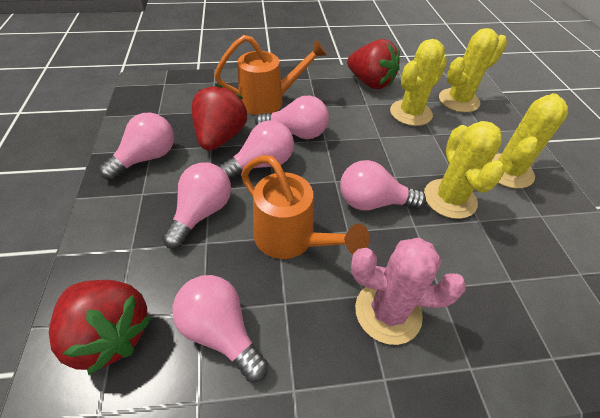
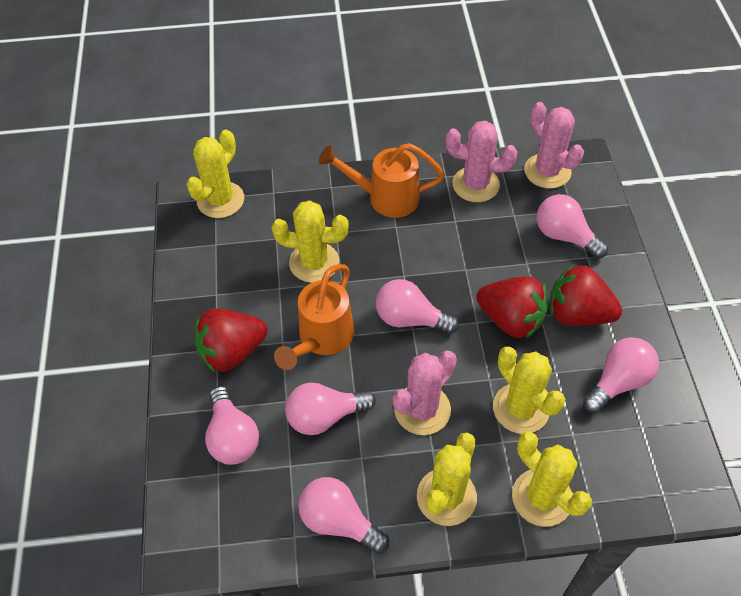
pink cactus: 1 -> 3
yellow cactus: 4 -> 5

